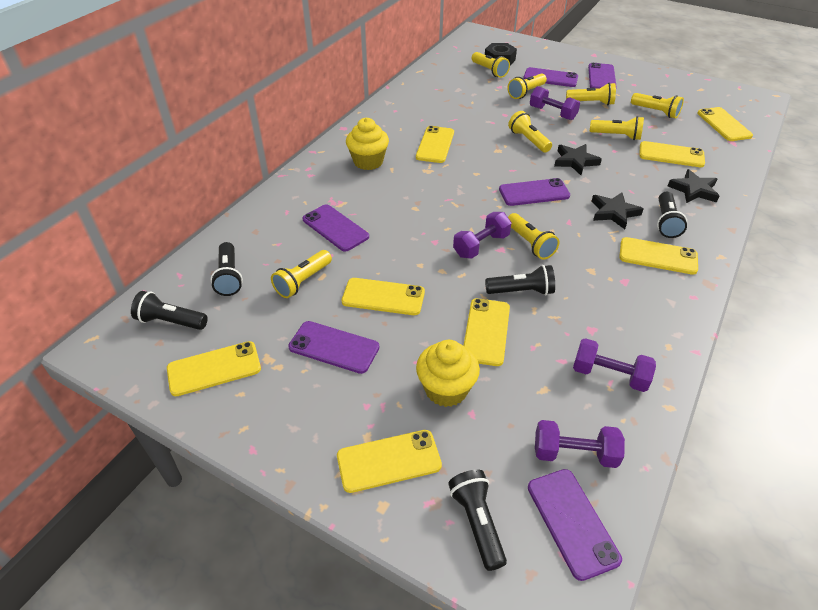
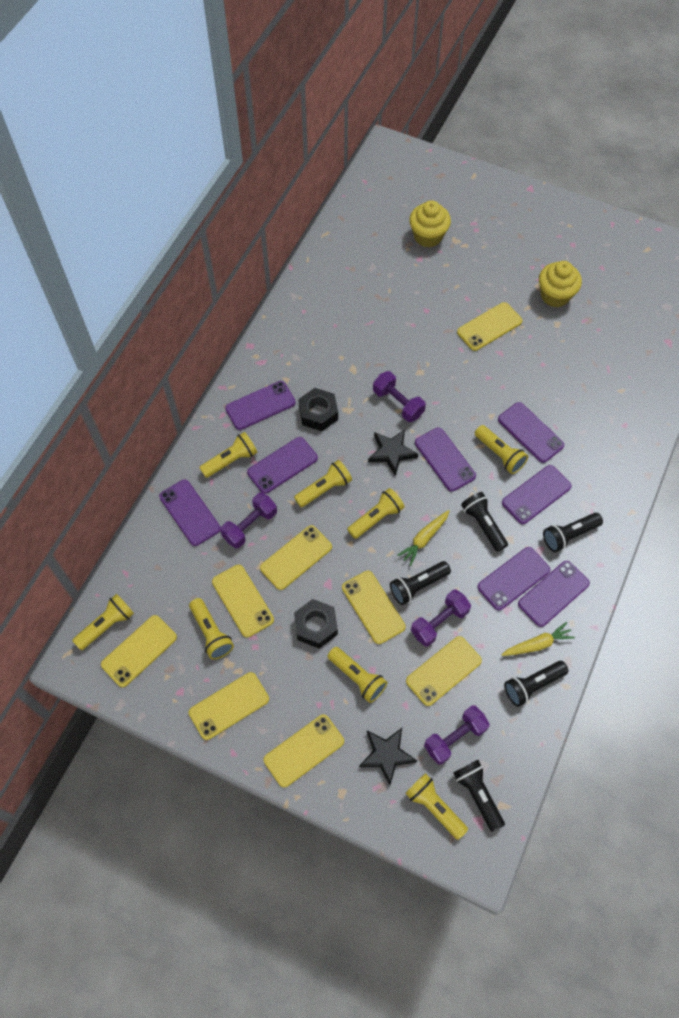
black nut: 1 -> 2
black star: 3 -> 2
purple phone: 6 -> 8
yellow carrot: 0 -> 2

